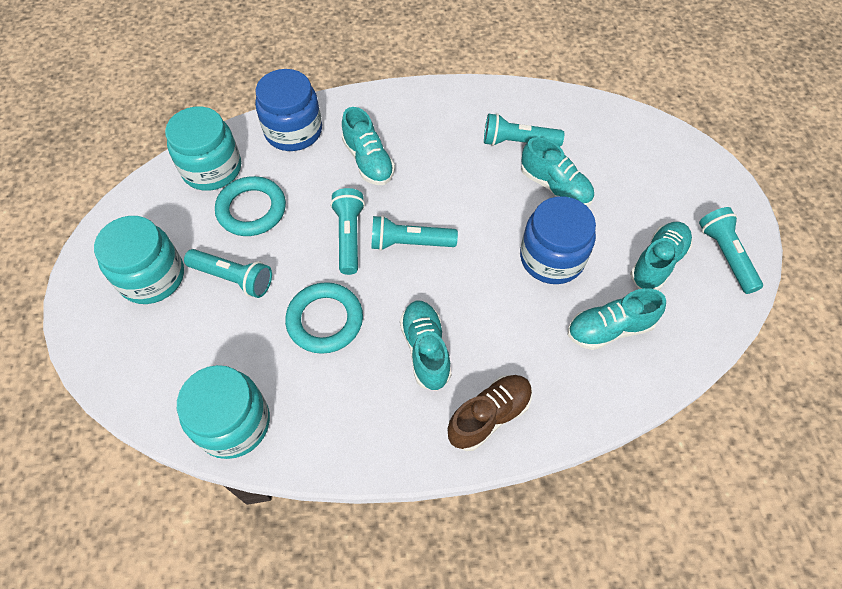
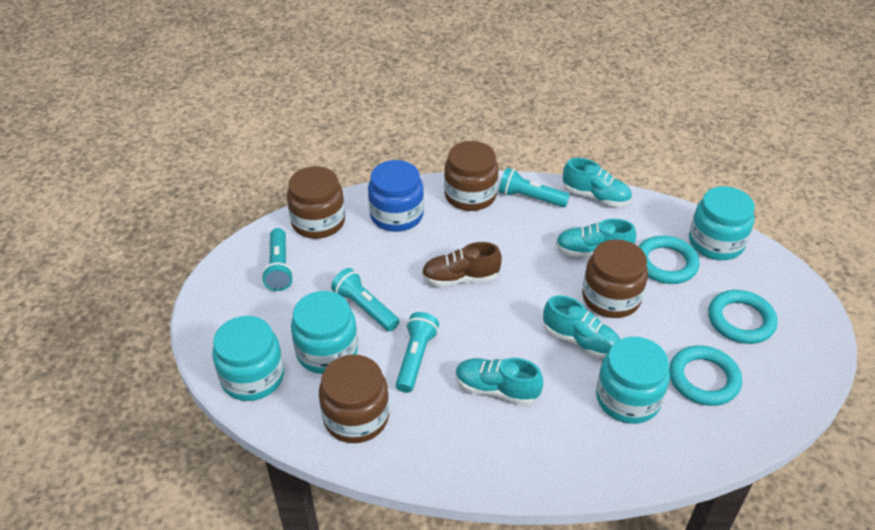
blue jar: 2 -> 1
brown jar: 0 -> 4
turquoise flashlight: 5 -> 4
turquoise jar: 3 -> 4
turquoise ring: 2 -> 3
turquoise shoe: 5 -> 4

